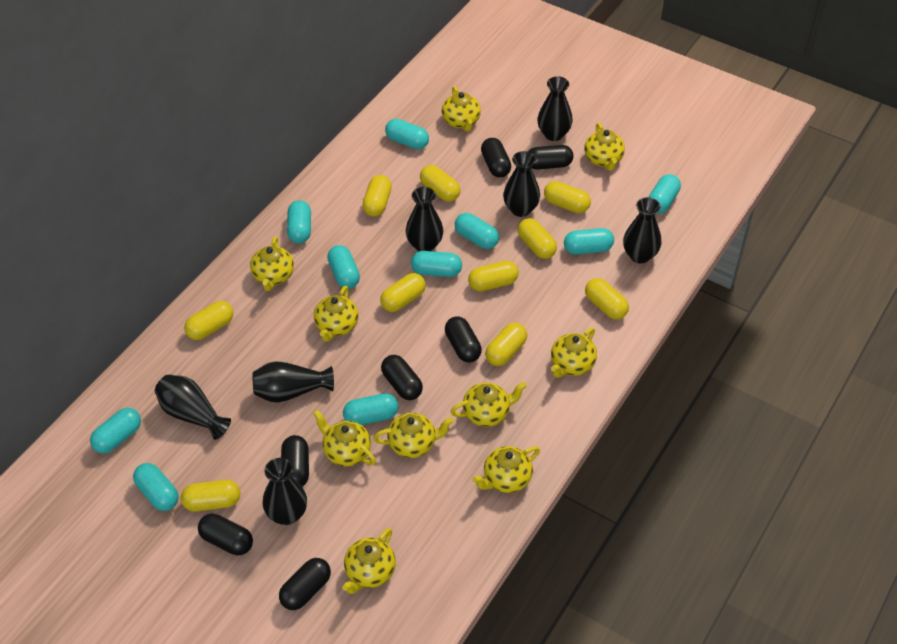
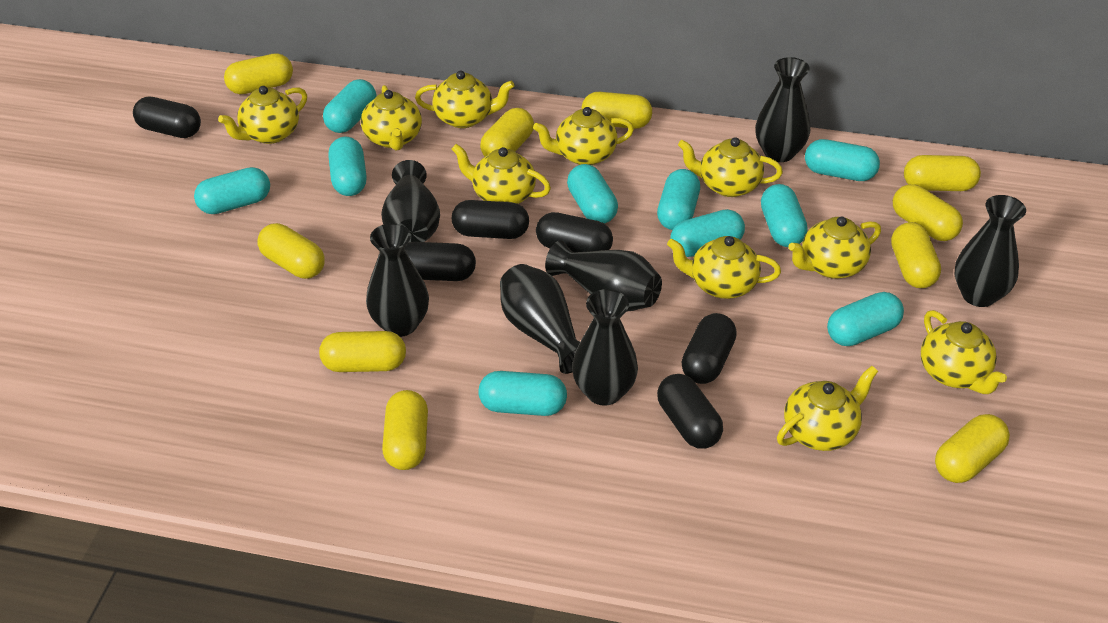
black capsule: 7 -> 6

